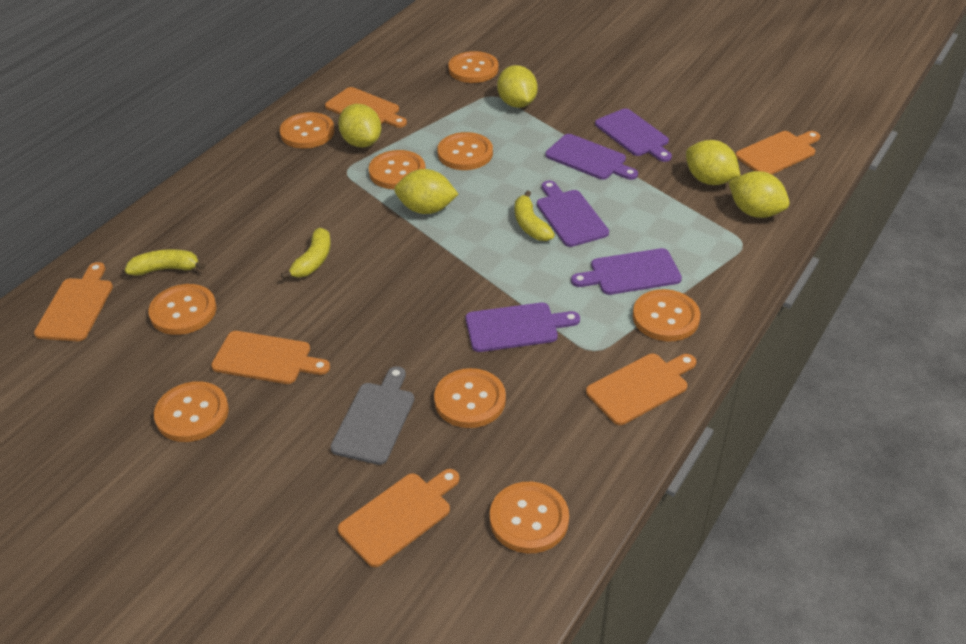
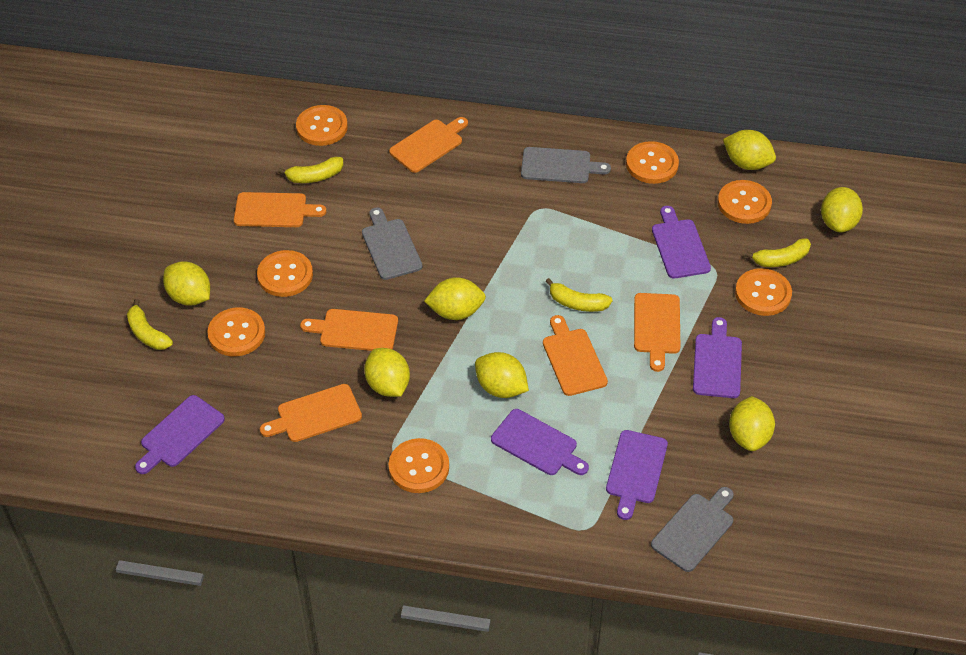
grey cutting board: 1 -> 3
orange button: 9 -> 7
yellow banana: 3 -> 4
yellow lemon: 5 -> 7

